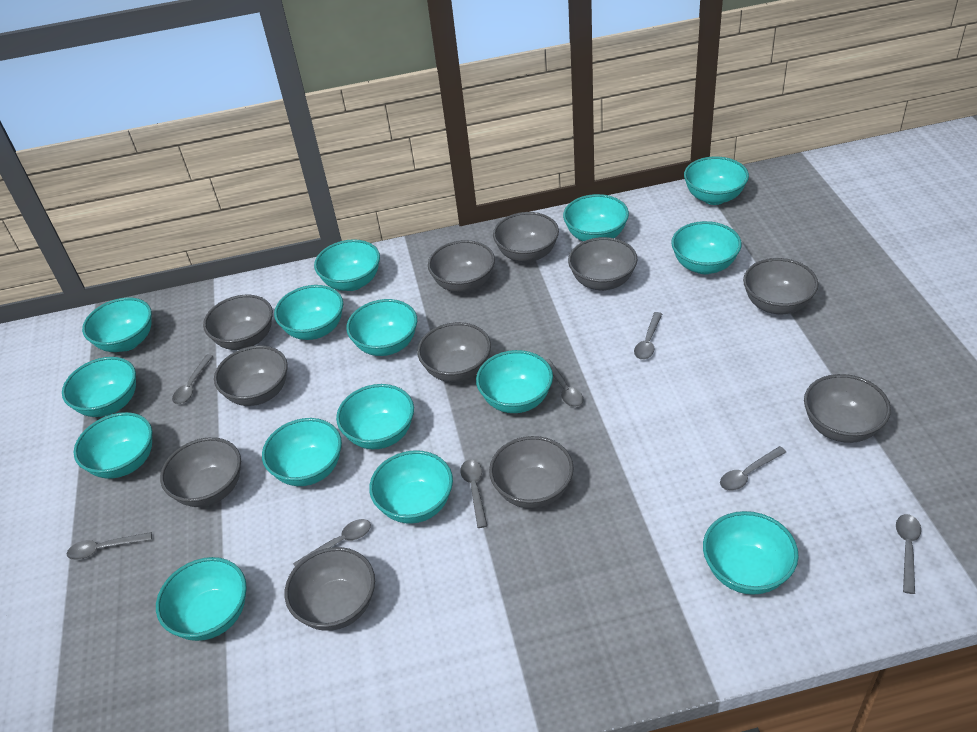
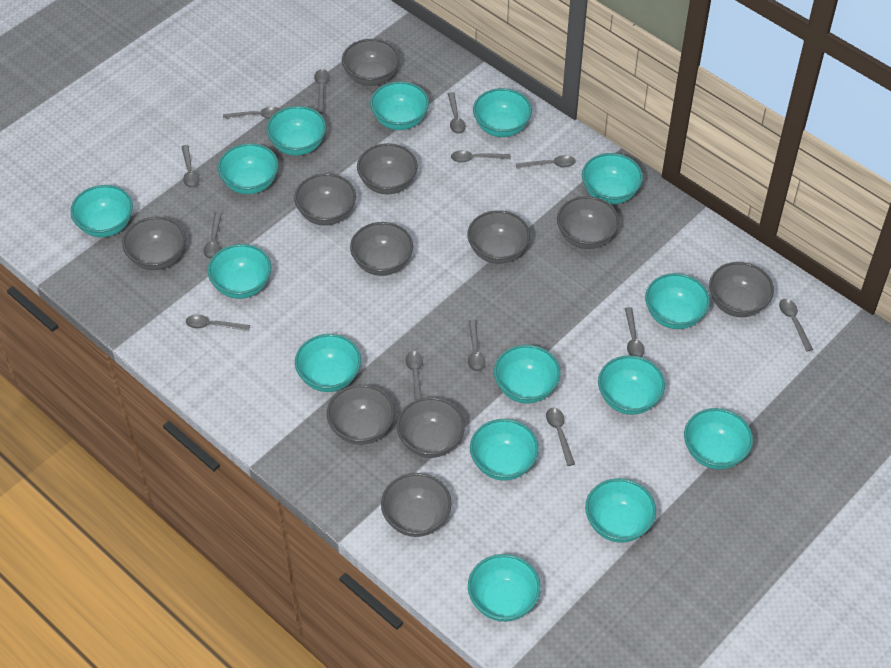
grey spoon: 8 -> 13

